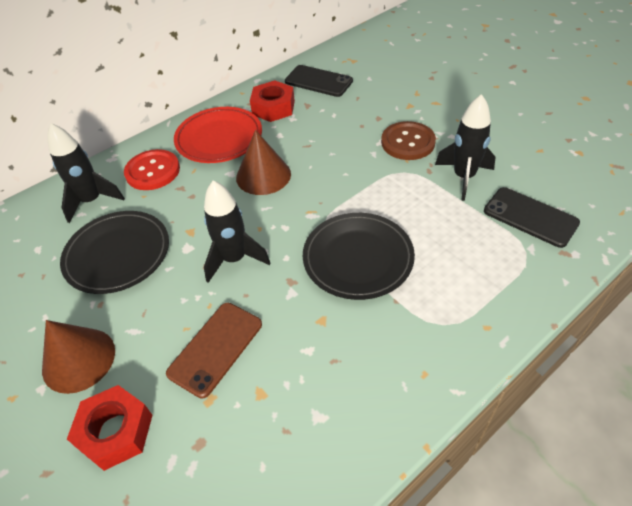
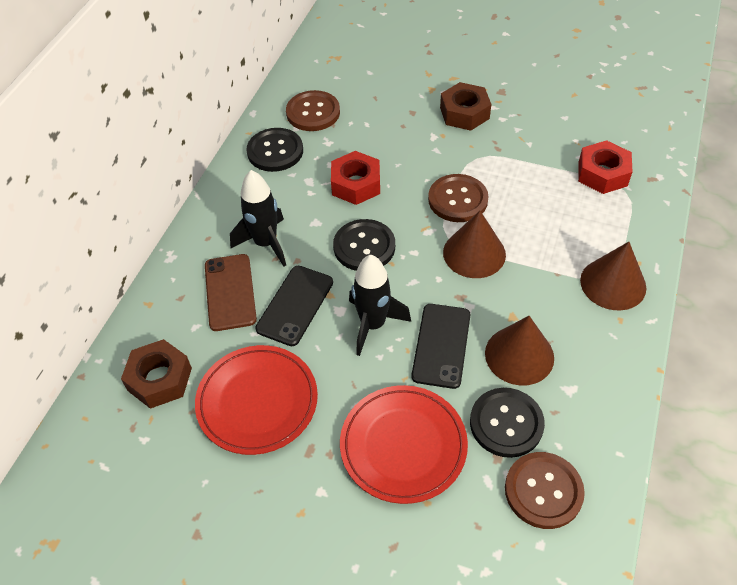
black button: 0 -> 3
black plate: 2 -> 0
black rocket: 3 -> 2
brown button: 1 -> 3
brown cone: 2 -> 3
brown nut: 0 -> 2
red button: 1 -> 0
red plate: 1 -> 2

